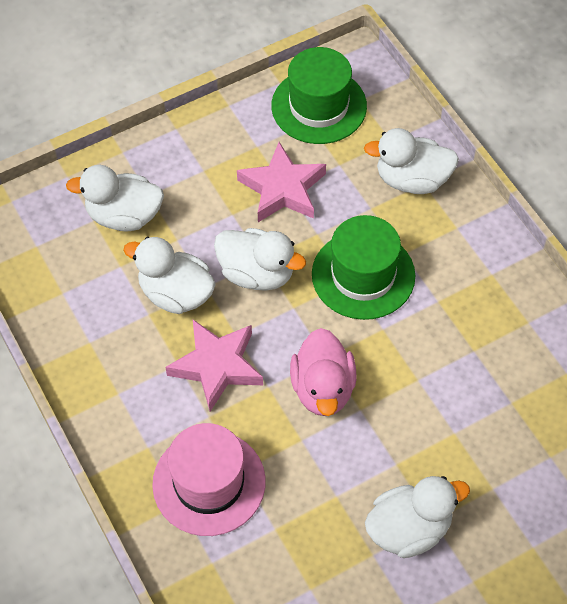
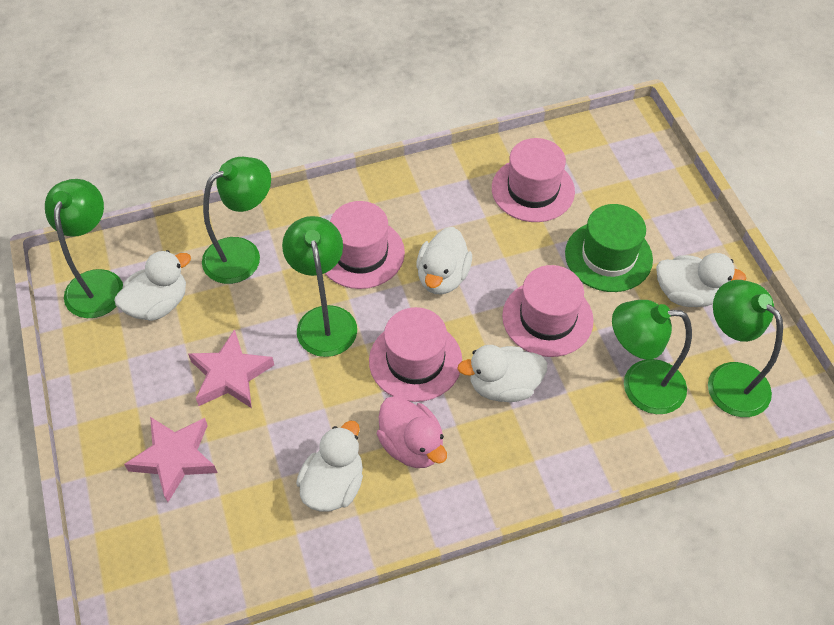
green hat: 2 -> 1
green lamp: 0 -> 5
pink hat: 1 -> 4

